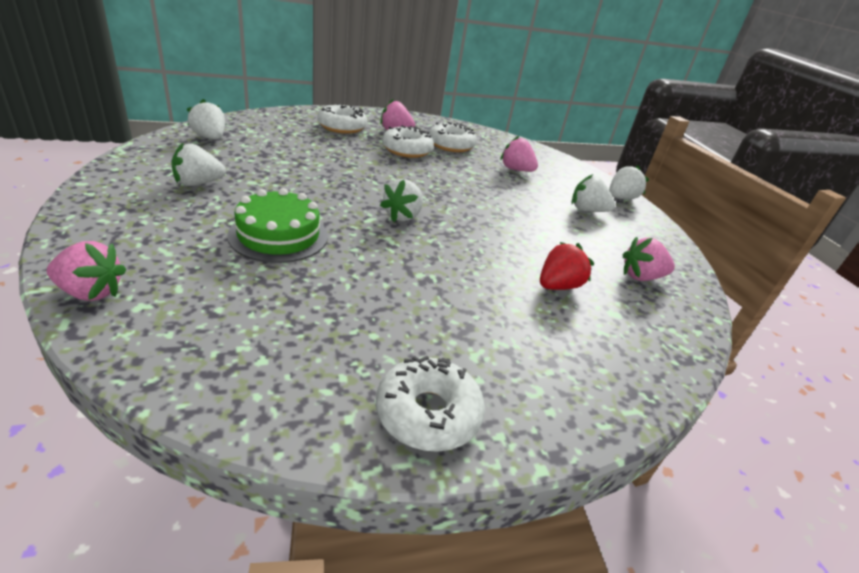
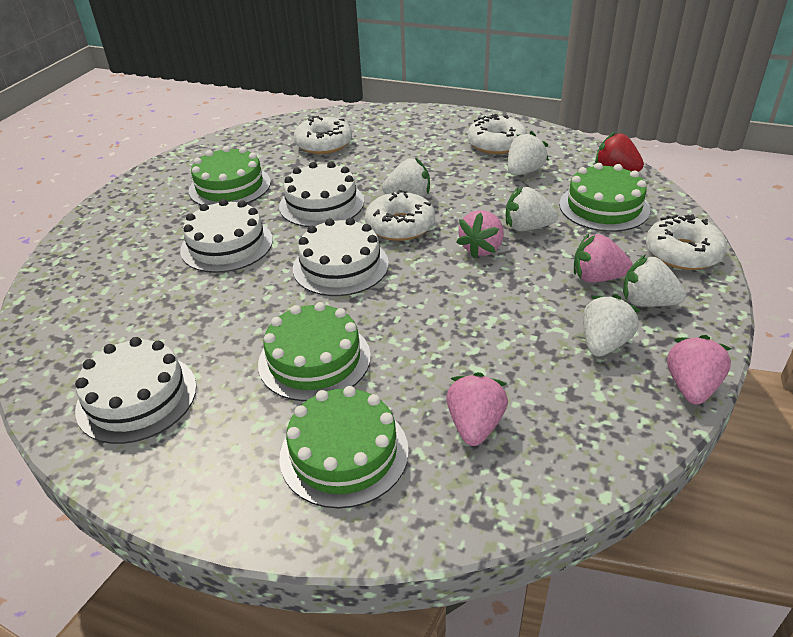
green cake: 1 -> 4
white cake: 0 -> 4

